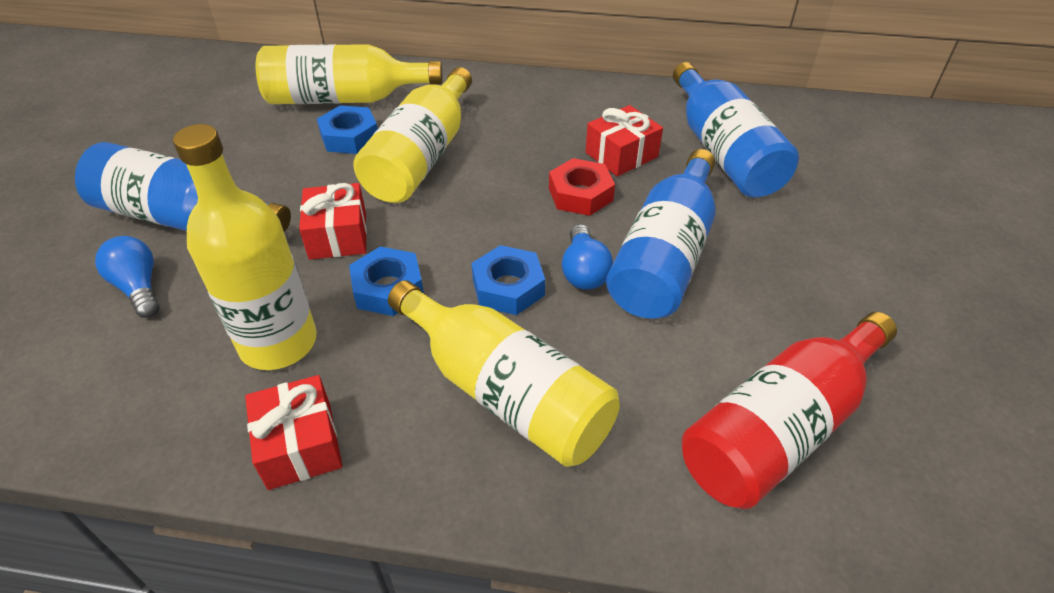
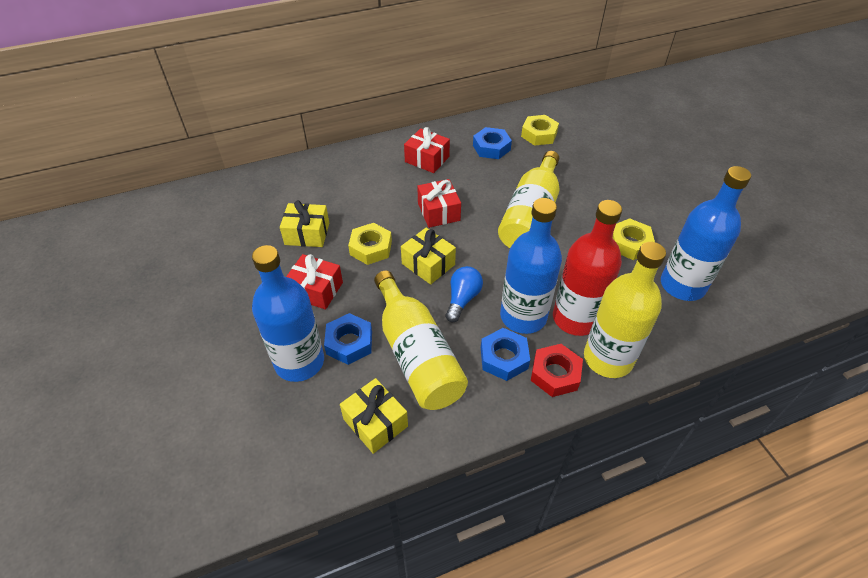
blue light bulb: 2 -> 1
yellow bottle: 4 -> 3
yellow gift: 0 -> 3
yellow nut: 0 -> 3

